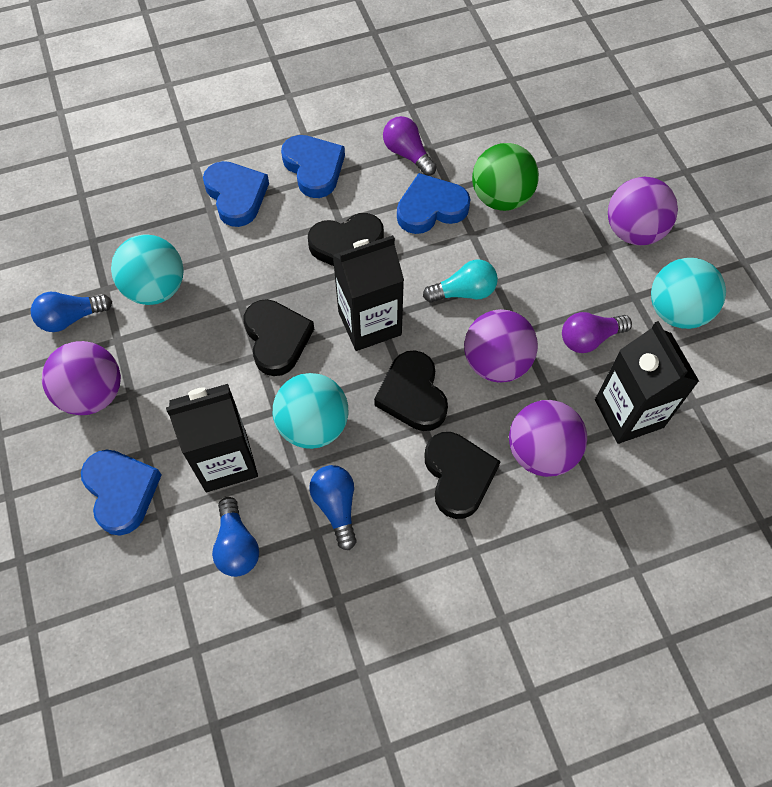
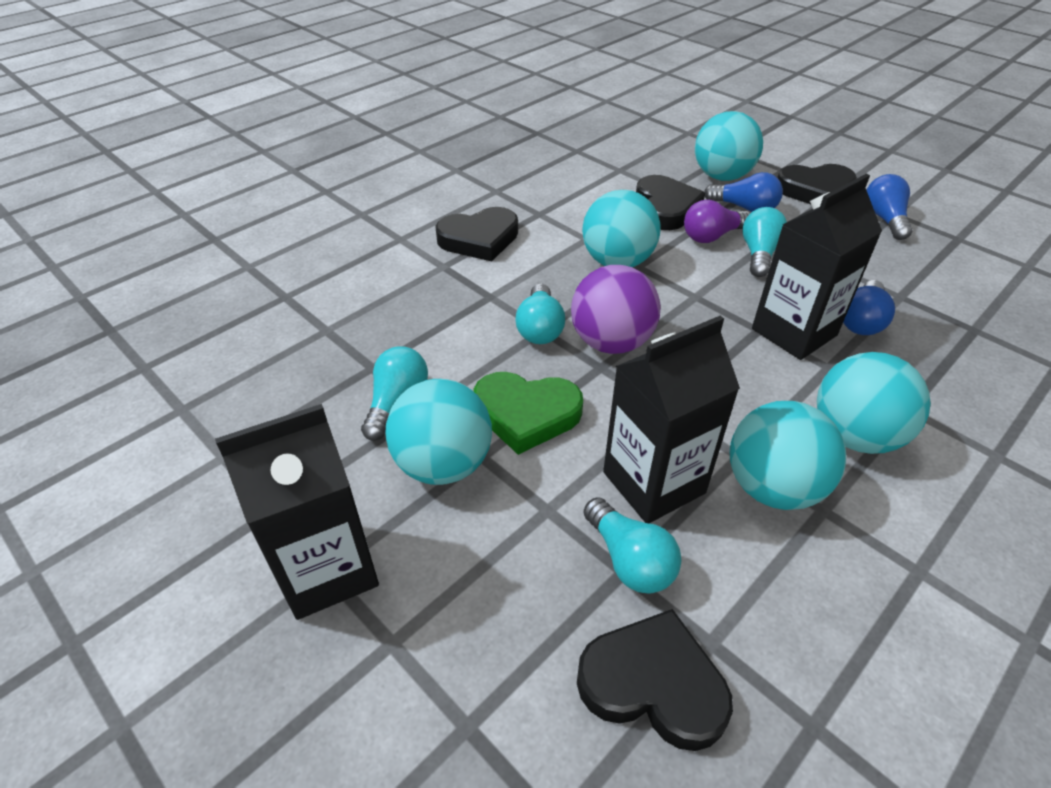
blue heart: 4 -> 0
green ball: 1 -> 0
green heart: 0 -> 1
purple ball: 4 -> 1
purple light bulb: 2 -> 1
turquoise ball: 3 -> 5
turquoise light bulb: 1 -> 4

